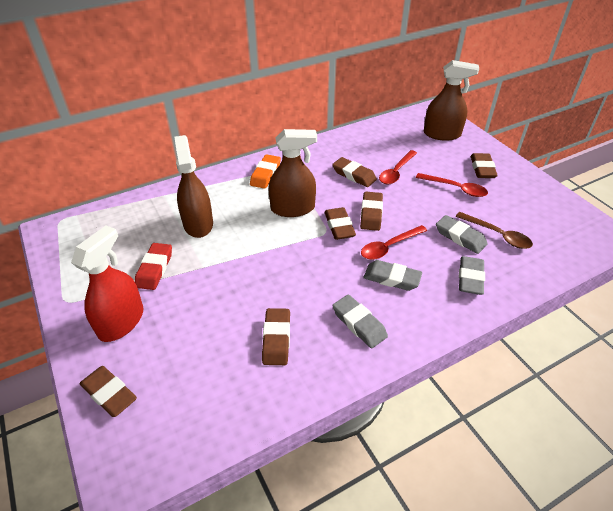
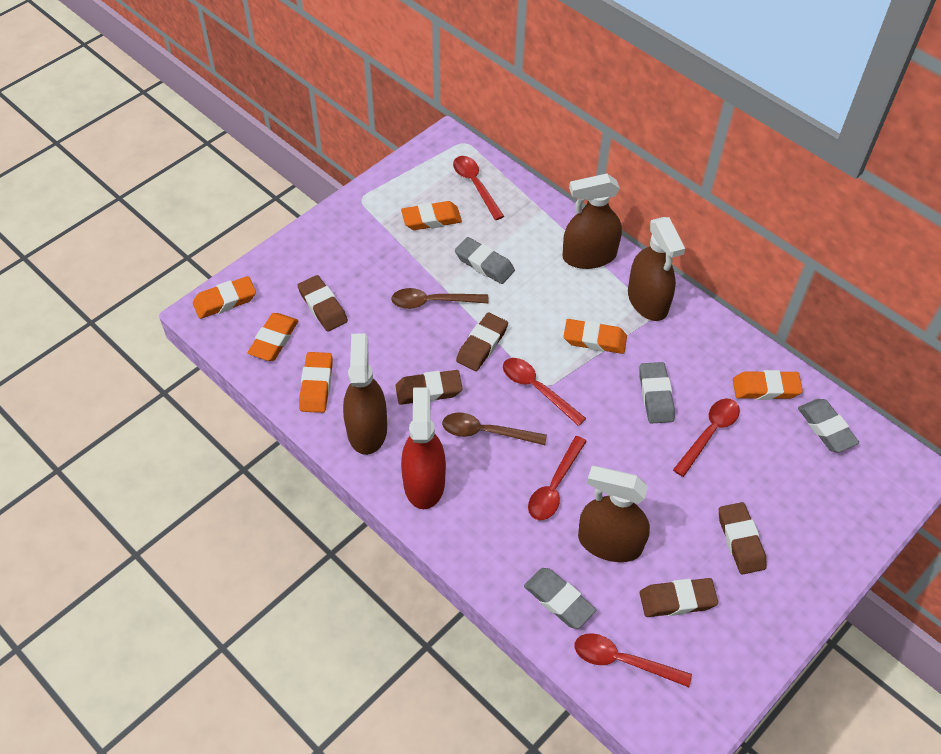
brown eraser: 6 -> 5
brown spoon: 1 -> 2
brown spray bottle: 3 -> 4
orange eraser: 1 -> 6
red eraser: 1 -> 0
red spoon: 3 -> 5

